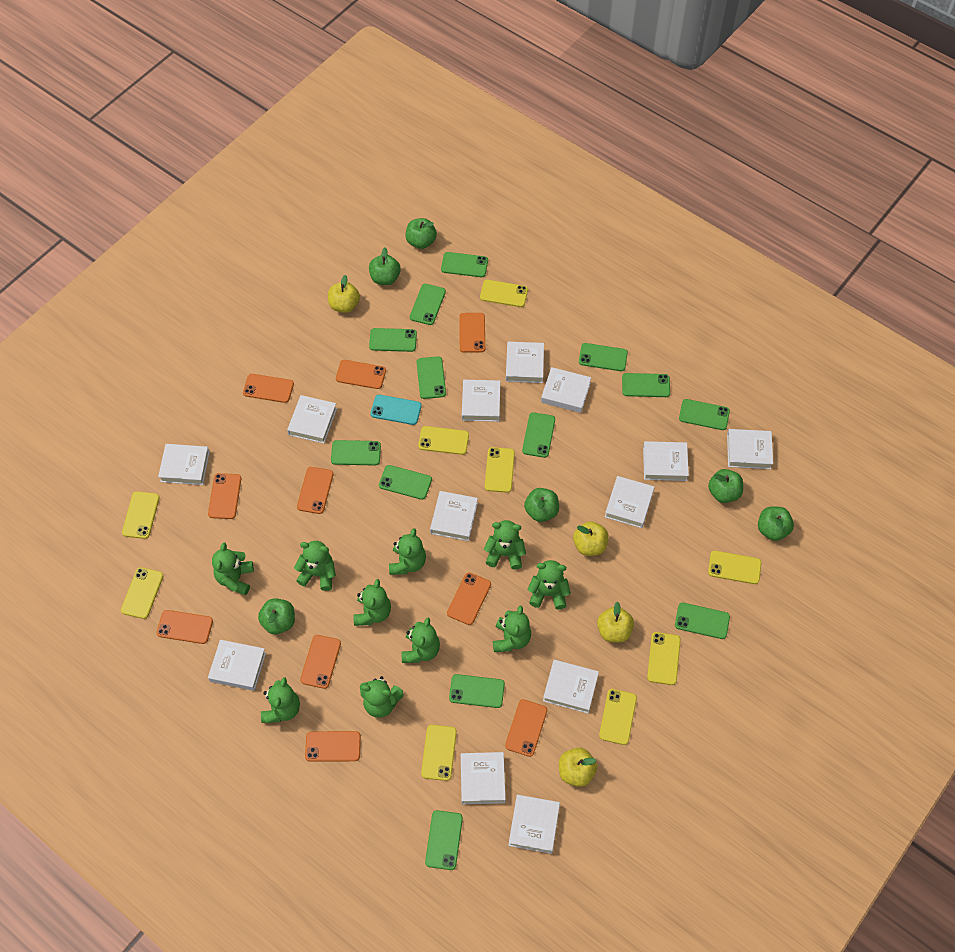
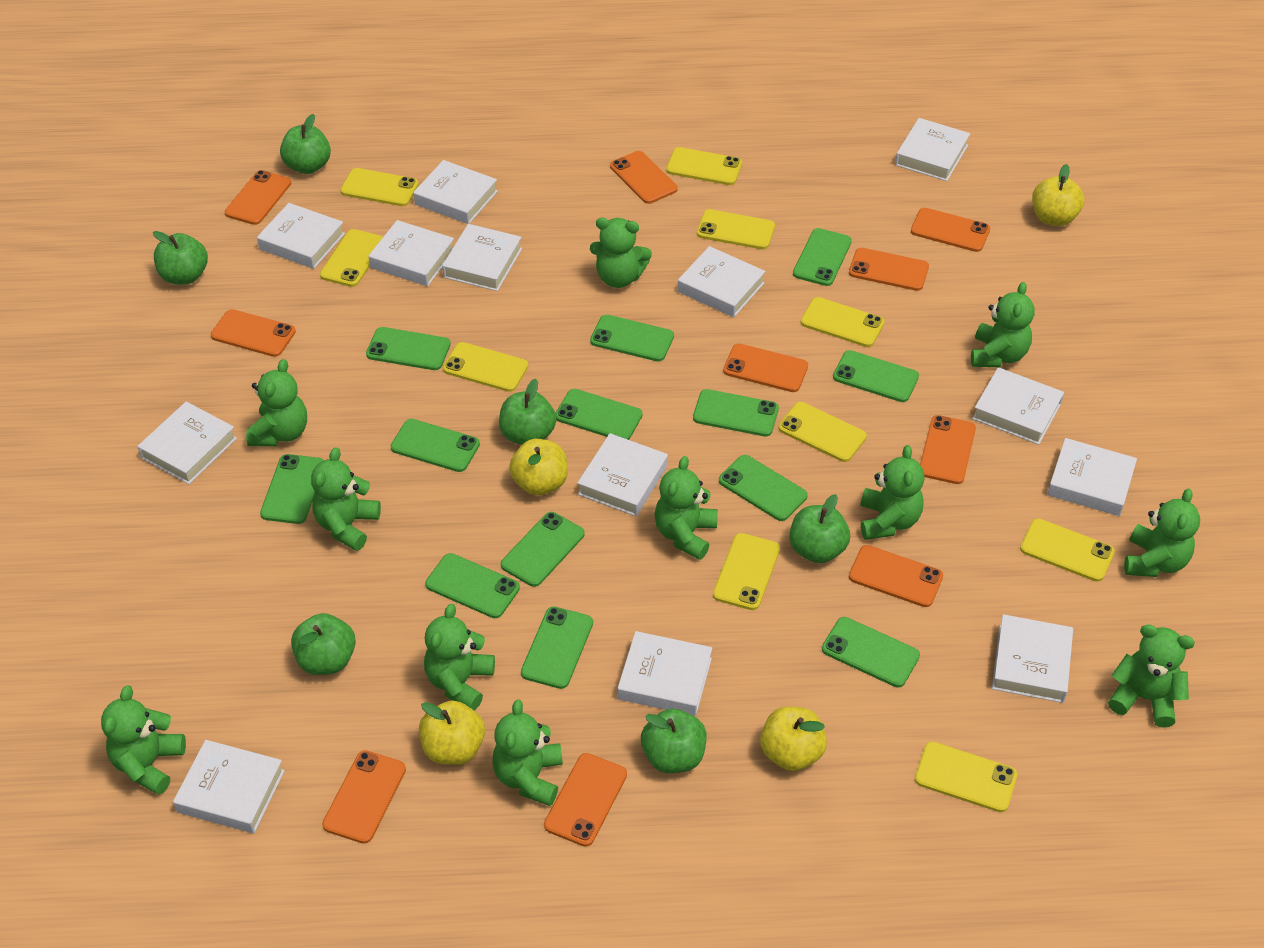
green teddy bear: 10 -> 11
turquoise phone: 1 -> 0
yellow phone: 9 -> 10

